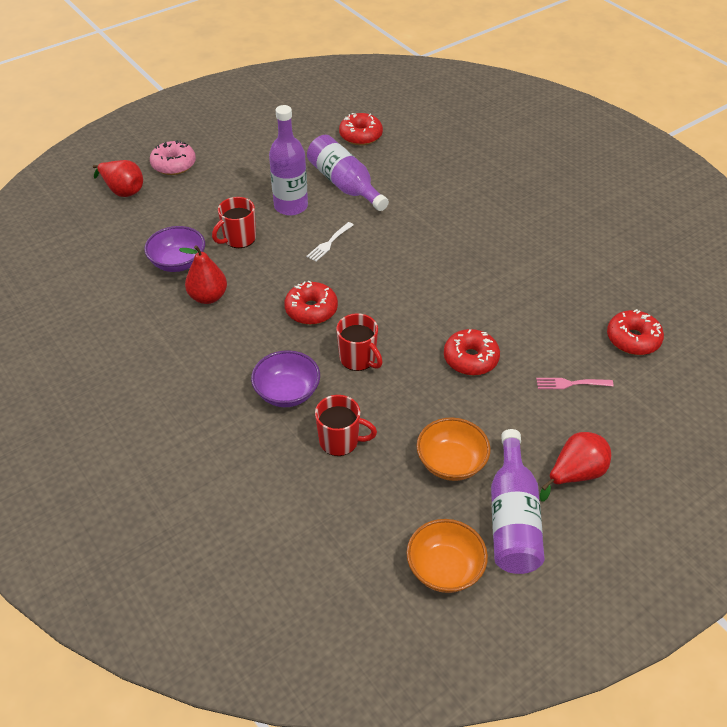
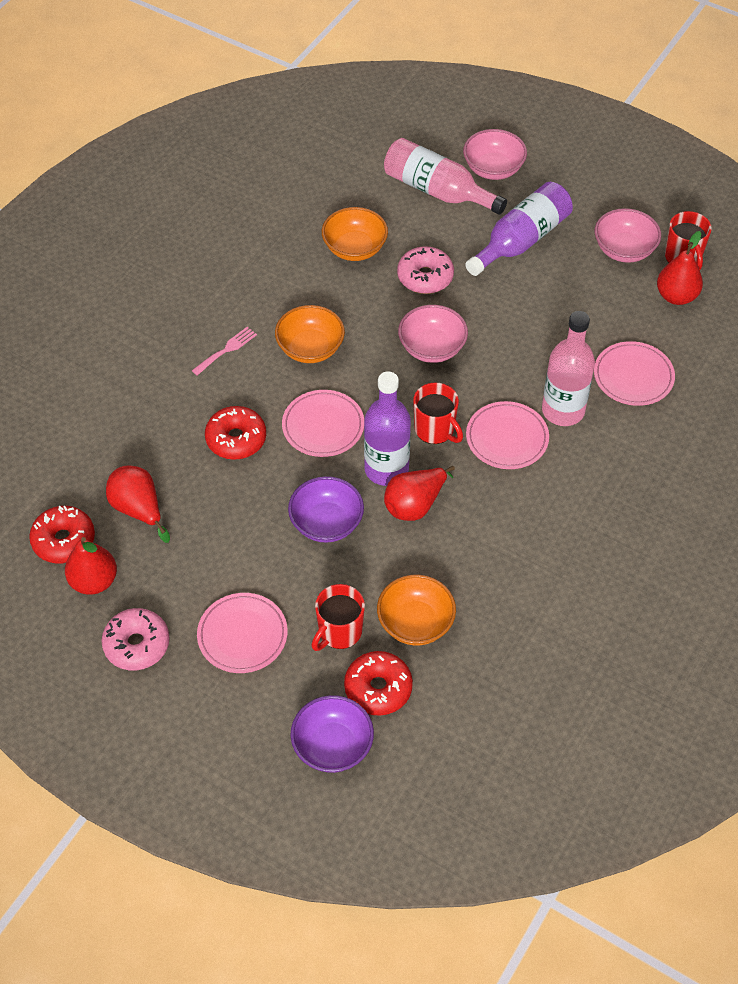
orange bowl: 2 -> 3
pink bottle: 0 -> 2
pink bowl: 0 -> 3
pink donut: 1 -> 2
pink plate: 0 -> 4
purple bottle: 3 -> 2
red donut: 4 -> 3
red pear: 3 -> 4
white fork: 1 -> 0

